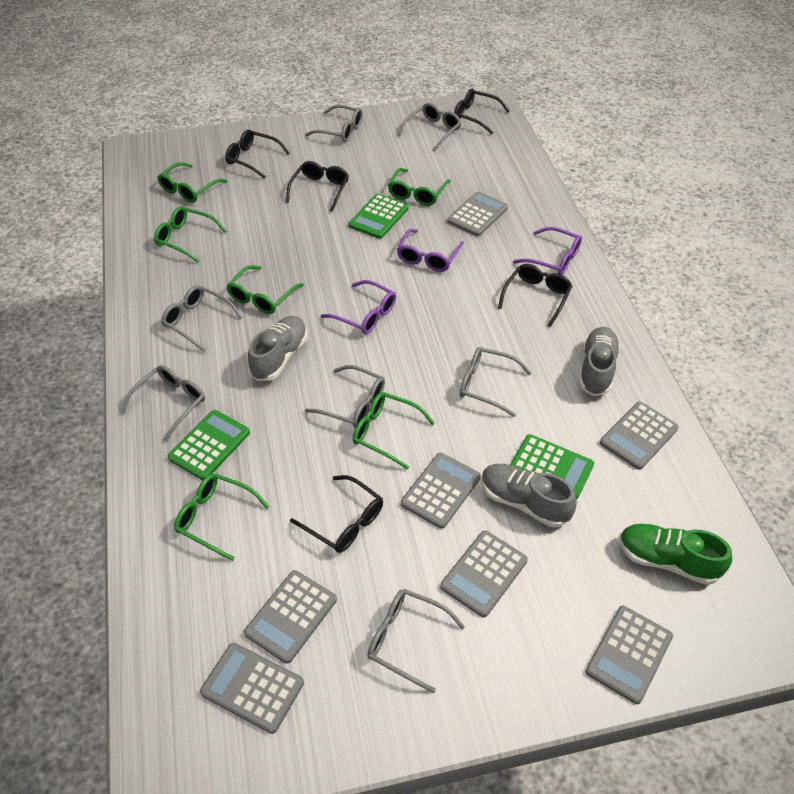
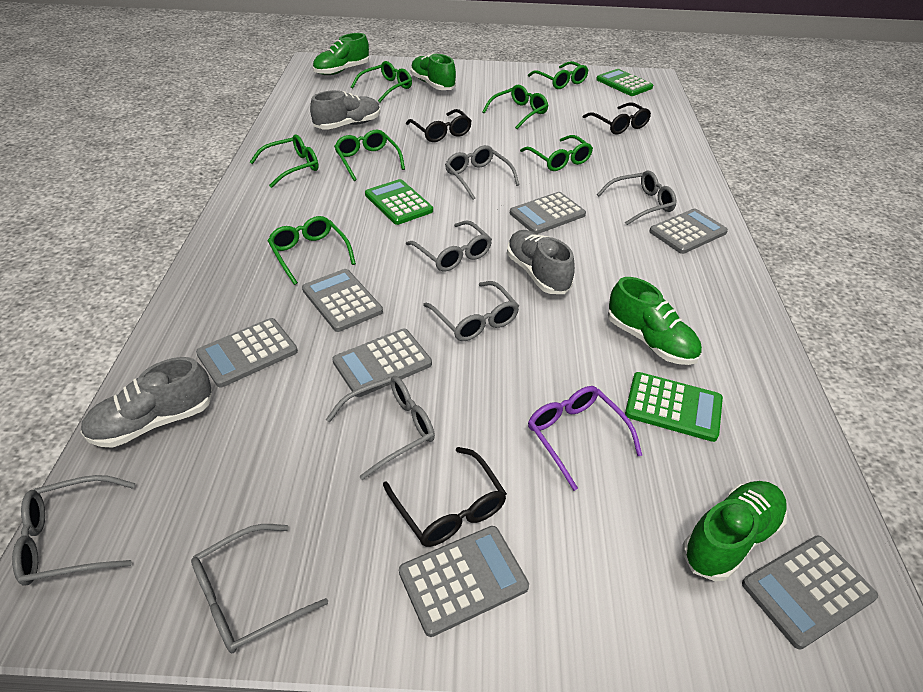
black glasses: 5 -> 3
green glasses: 6 -> 7
green shoe: 1 -> 4
purple glasses: 3 -> 1

